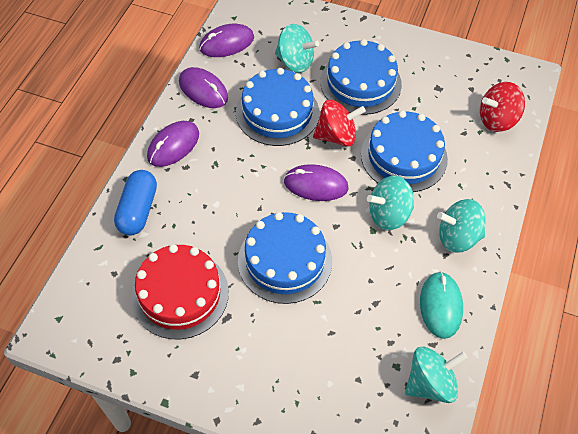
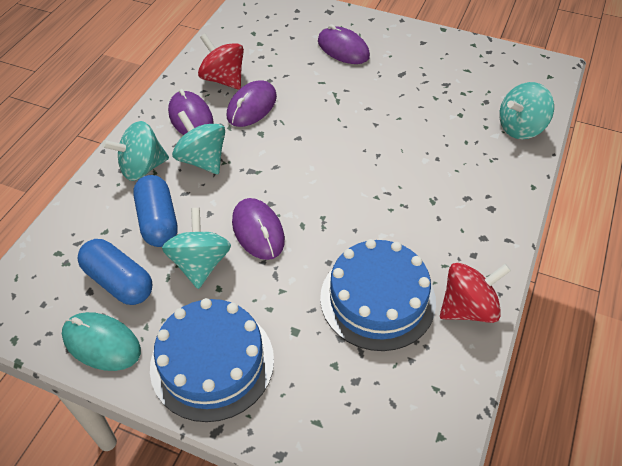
blue cake: 4 -> 2
blue capsule: 1 -> 2
red cake: 1 -> 0

